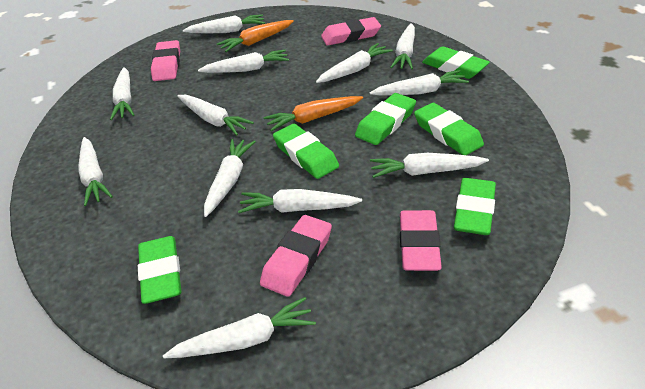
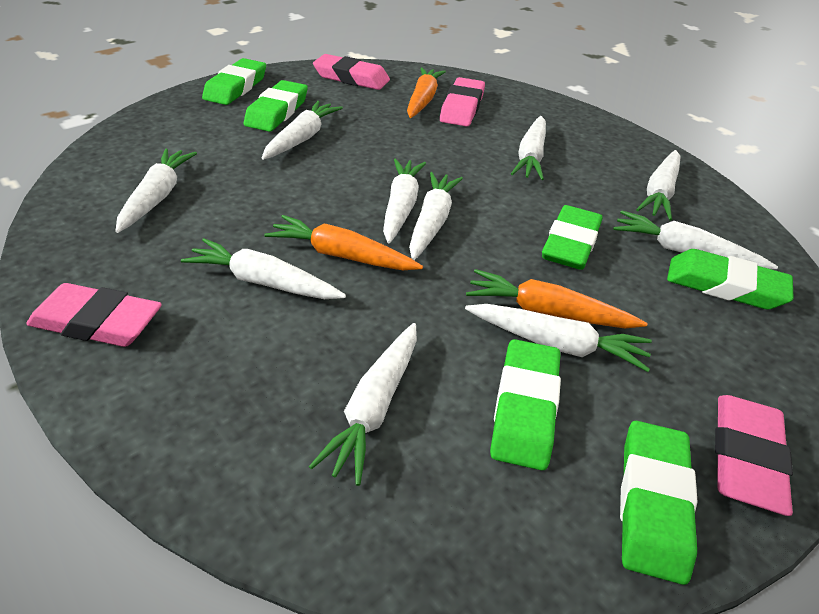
orange carrot: 2 -> 3
white carrot: 12 -> 10

